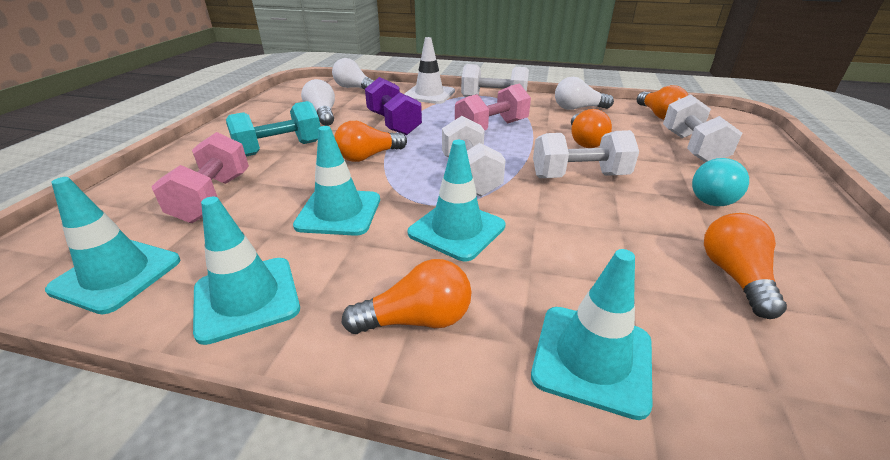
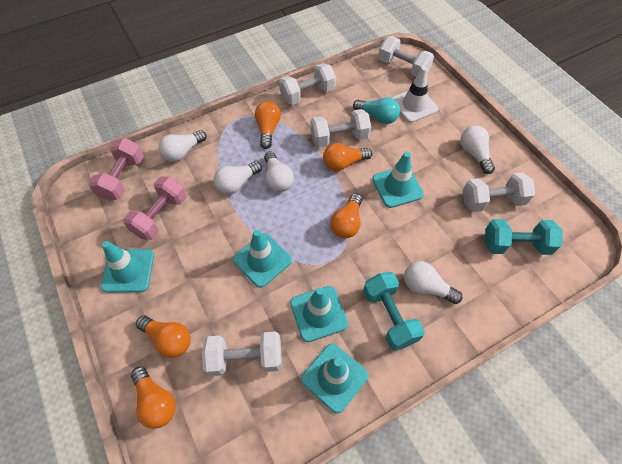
purple dumbbell: 1 -> 0
turquoise dumbbell: 1 -> 2
white dumbbell: 4 -> 5
white light bulb: 3 -> 5

